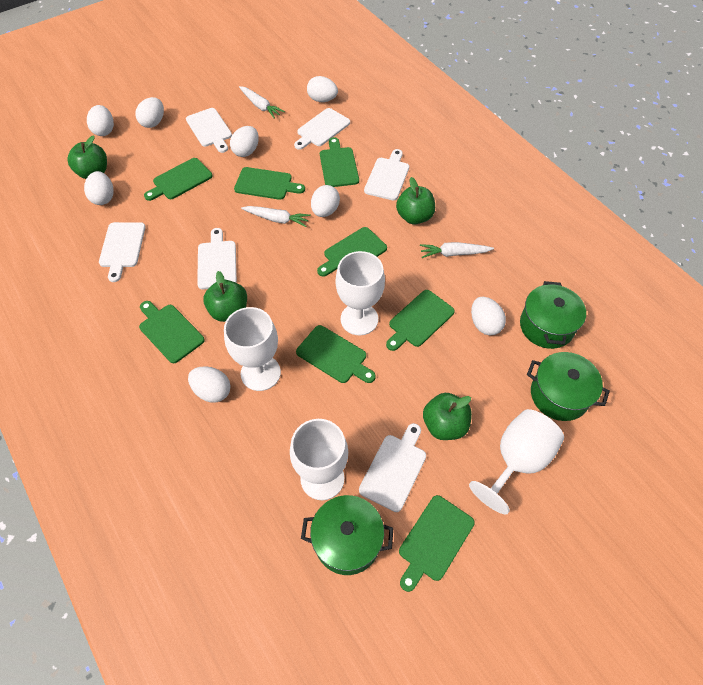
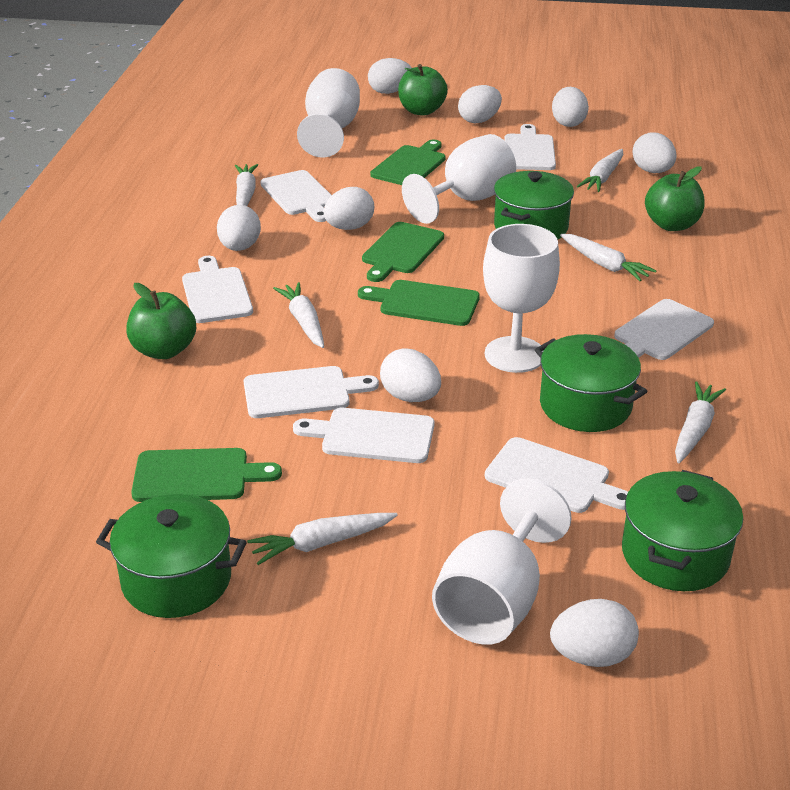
green apple: 4 -> 3
green cutting board: 8 -> 4
green pot: 3 -> 4
white carrot: 3 -> 6
white cutting board: 6 -> 7

